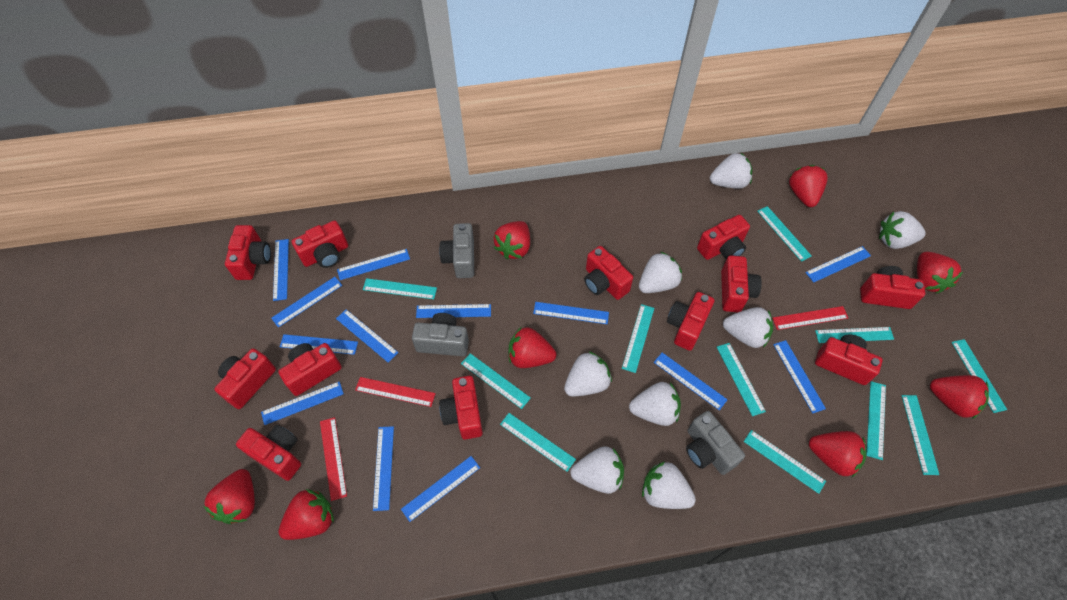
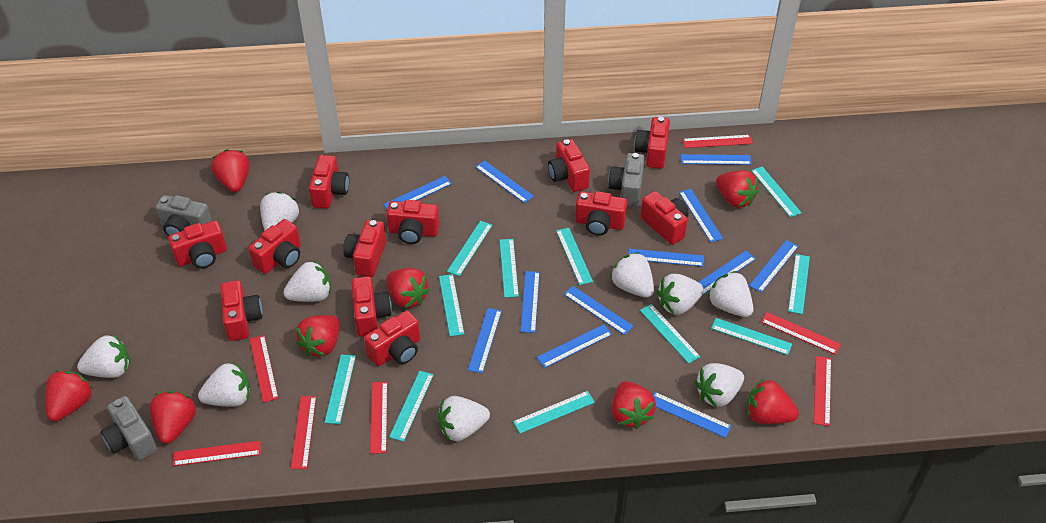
blue ruler: 13 -> 12
red ruler: 3 -> 7
white strawberry: 8 -> 9

